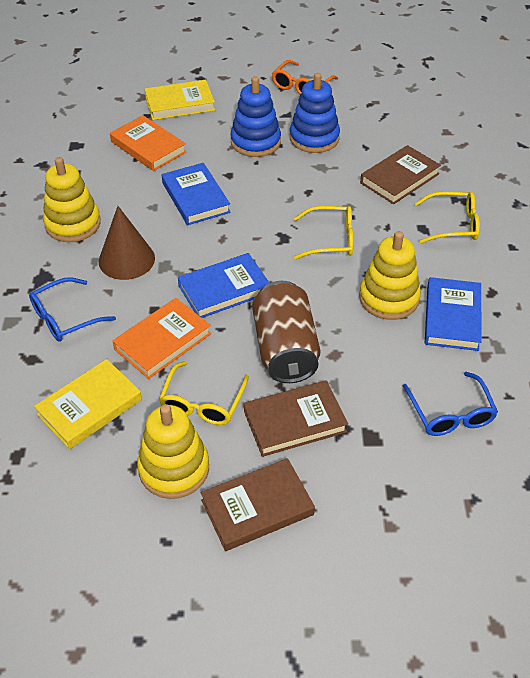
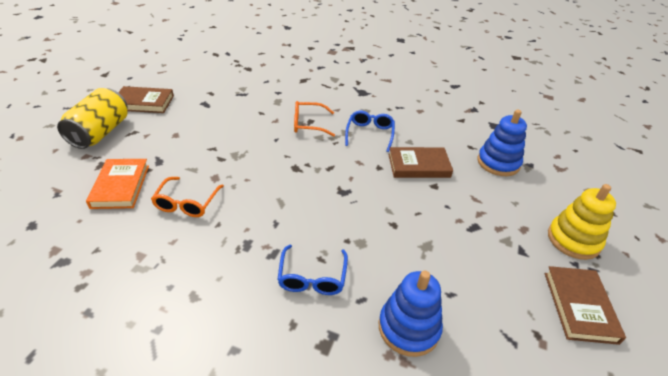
blue book: 3 -> 0
brown can: 1 -> 0
brown cone: 1 -> 0
orange book: 2 -> 1
orange glasses: 1 -> 2
yellow book: 2 -> 0
yellow can: 0 -> 1
yellow glasses: 3 -> 0
yellow stacking toy: 3 -> 1

